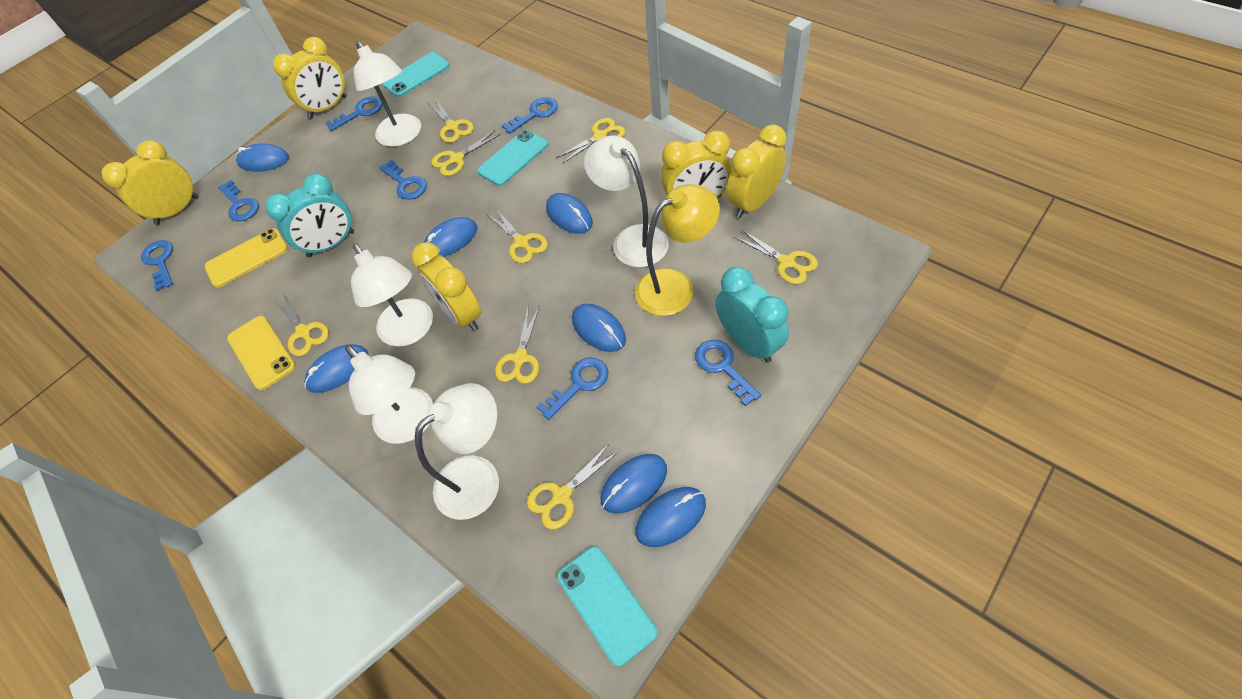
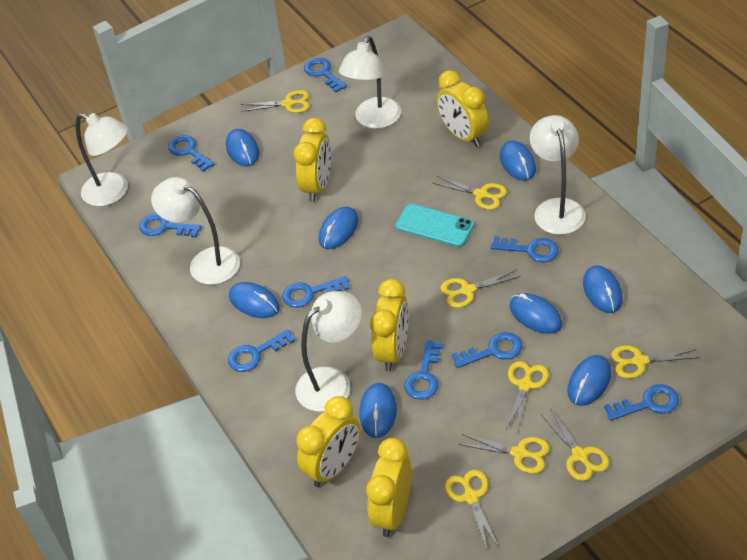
blue key: 7 -> 9
blue mouse: 7 -> 8
turquoise clock: 2 -> 0
turquoise phone: 3 -> 1
yellow lamp: 1 -> 0
yellow phone: 2 -> 0

